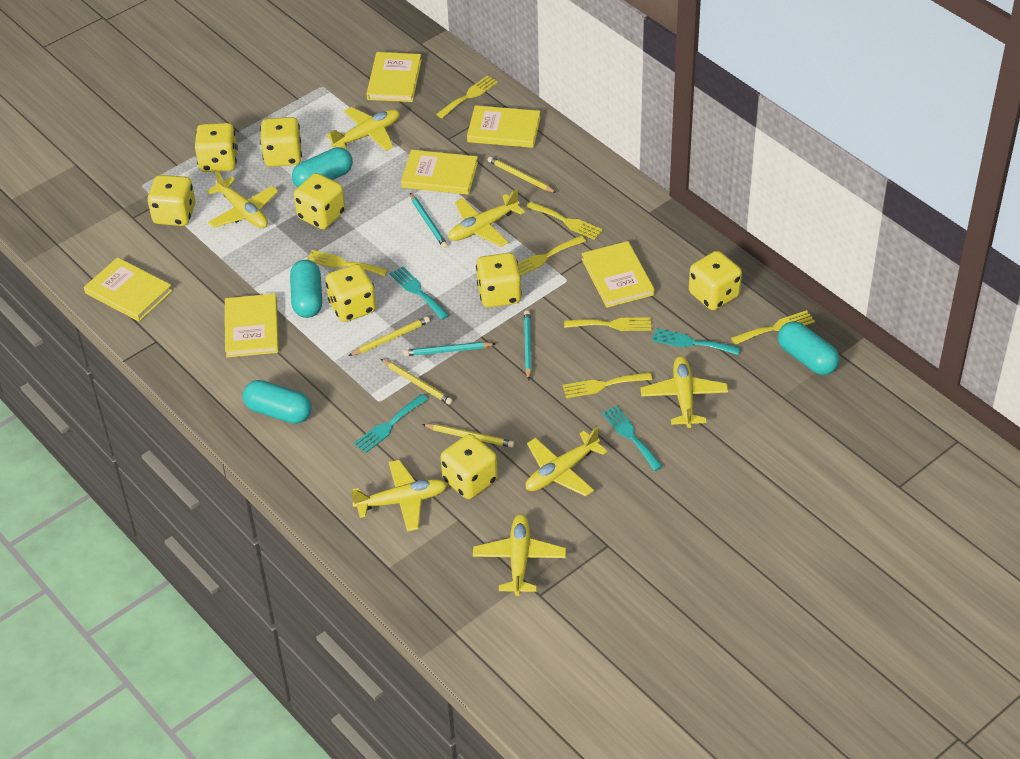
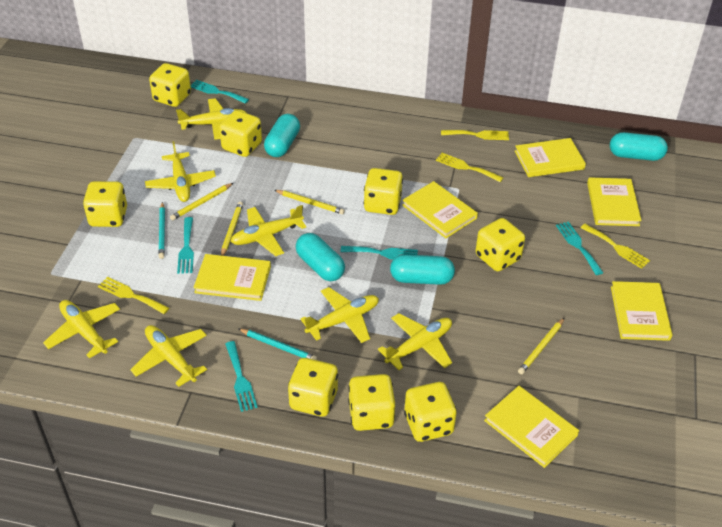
turquoise fork: 4 -> 5
turquoise pencil: 3 -> 2
yellow fork: 7 -> 4

